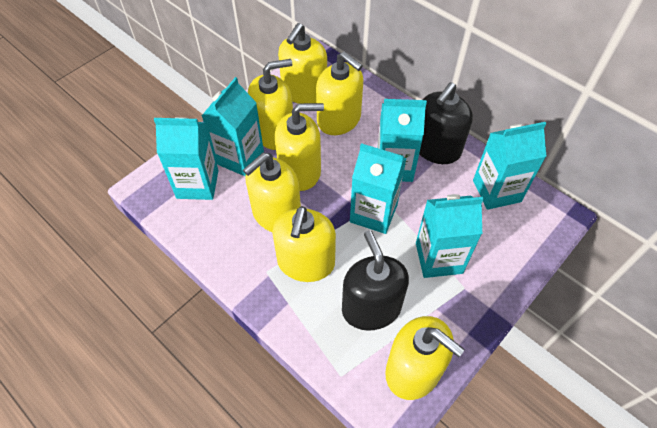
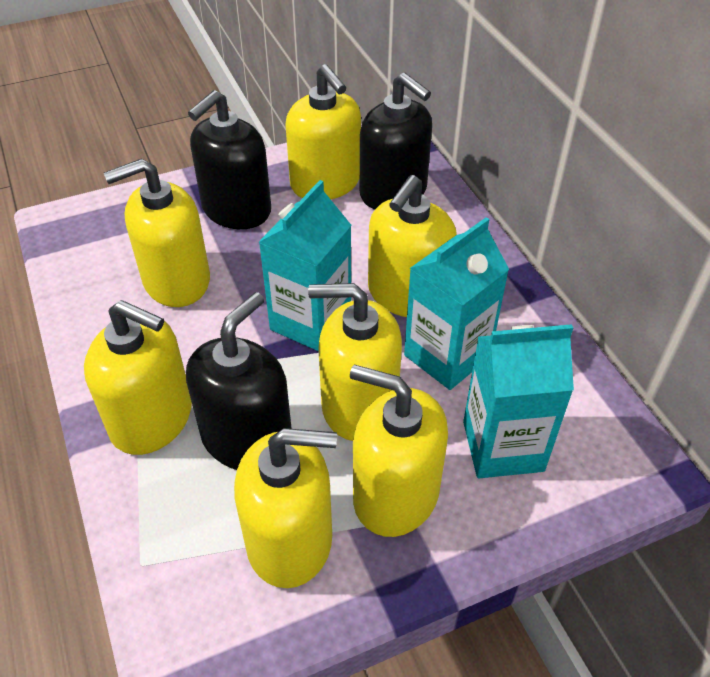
black soap dispenser: 2 -> 3
turquoise carton: 6 -> 3

